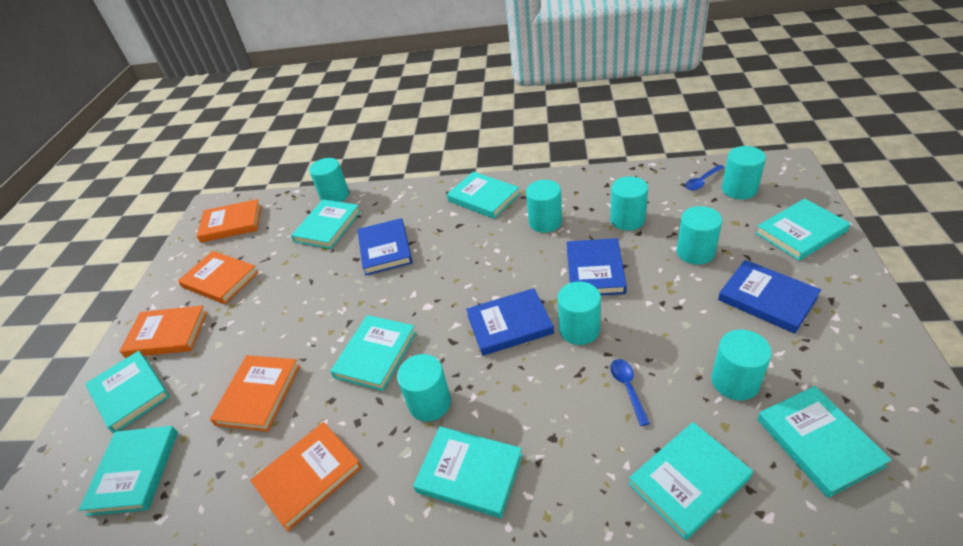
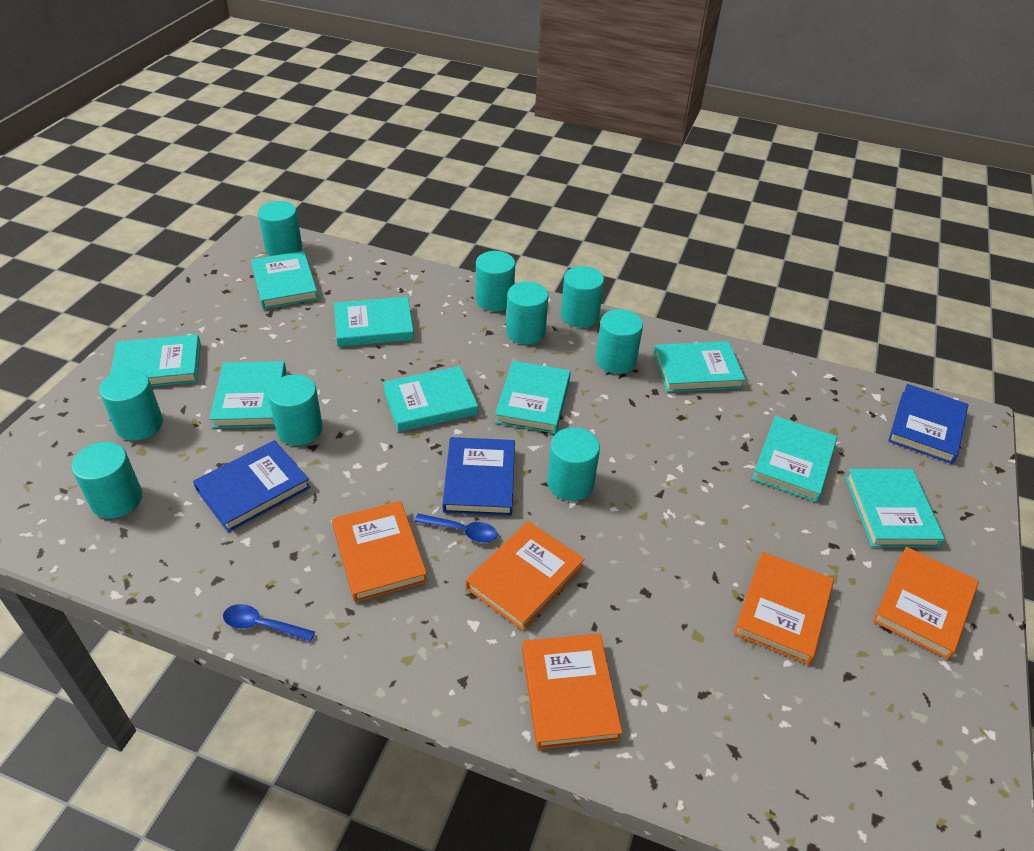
blue book: 4 -> 3
turquoise cylinder: 8 -> 9

